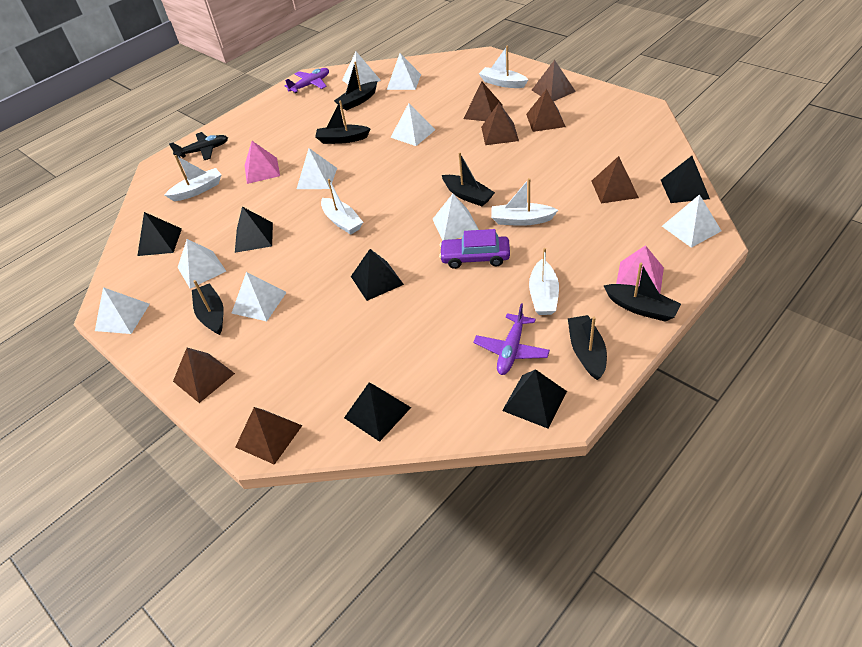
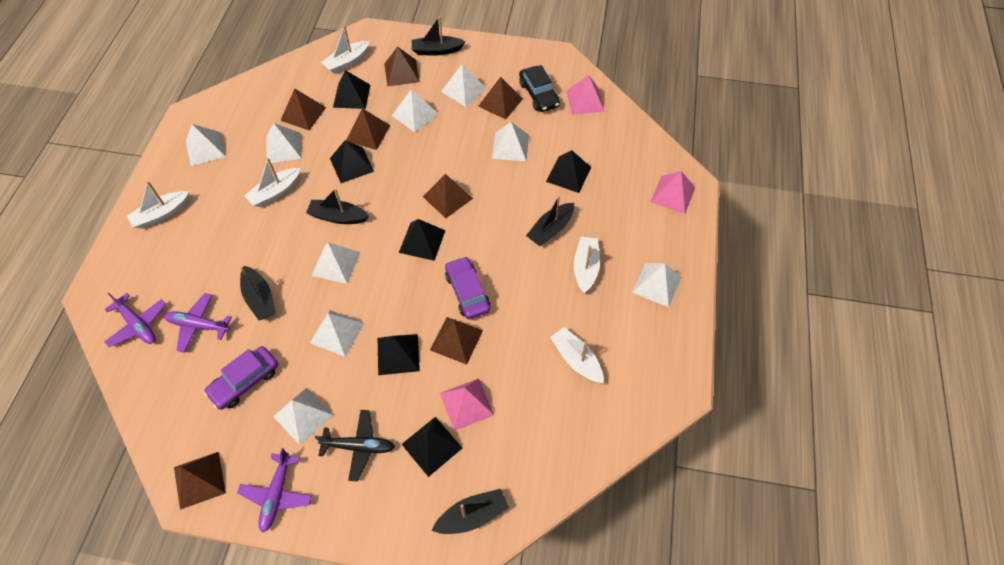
black boat: 6 -> 5
black car: 0 -> 1
pink pyramid: 2 -> 3
purple car: 1 -> 2
purple plane: 2 -> 3

